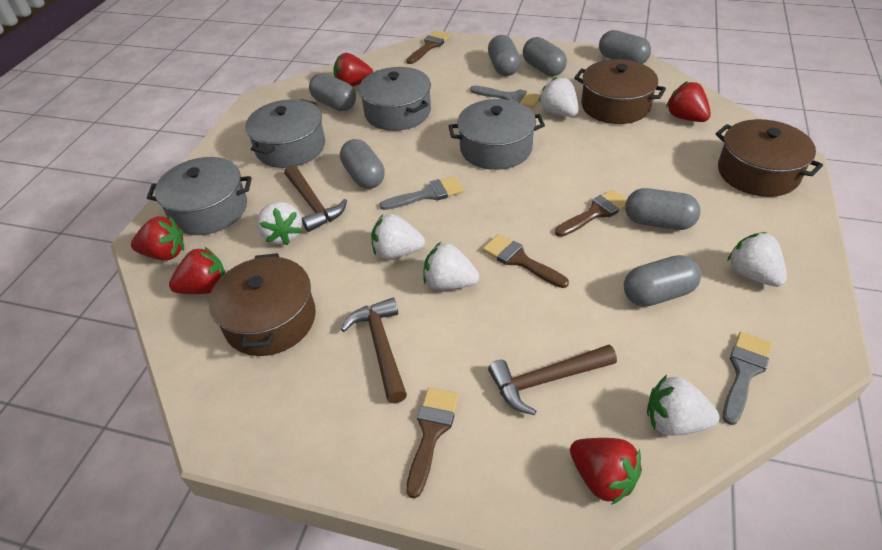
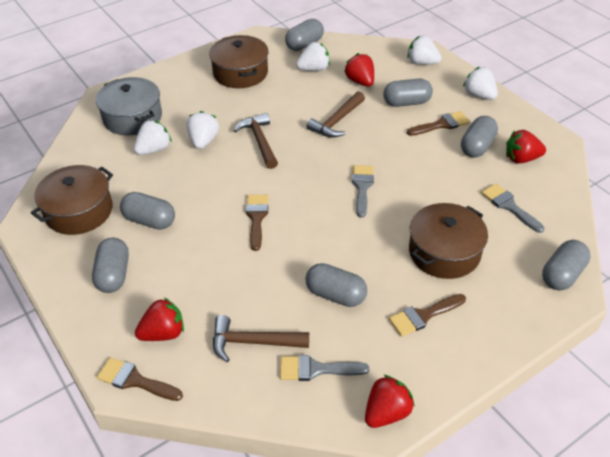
grey pot: 4 -> 1
red strawberry: 5 -> 4
white strawberry: 6 -> 5

